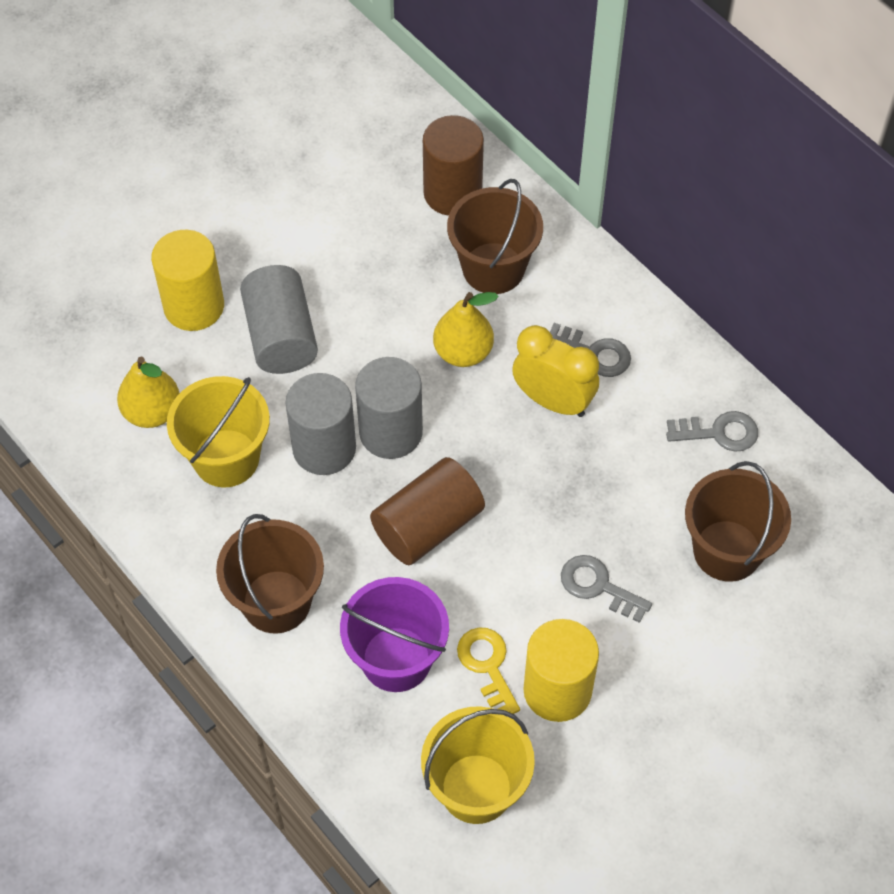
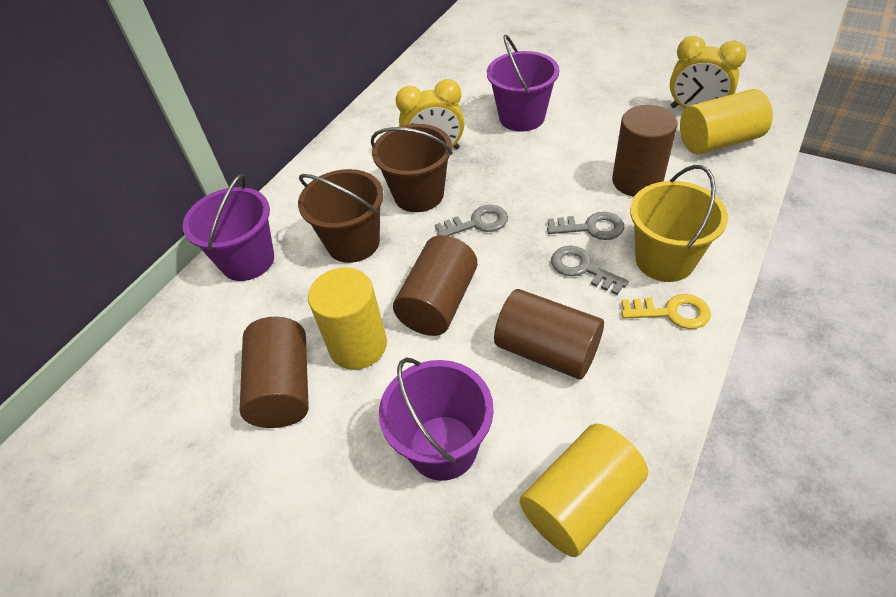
brown bucket: 3 -> 2
brown cylinder: 2 -> 4
grey cylinder: 3 -> 0
purple bucket: 1 -> 3
yellow bucket: 2 -> 1
yellow clock: 1 -> 2
yellow cylinder: 2 -> 3
yellow pear: 2 -> 0

